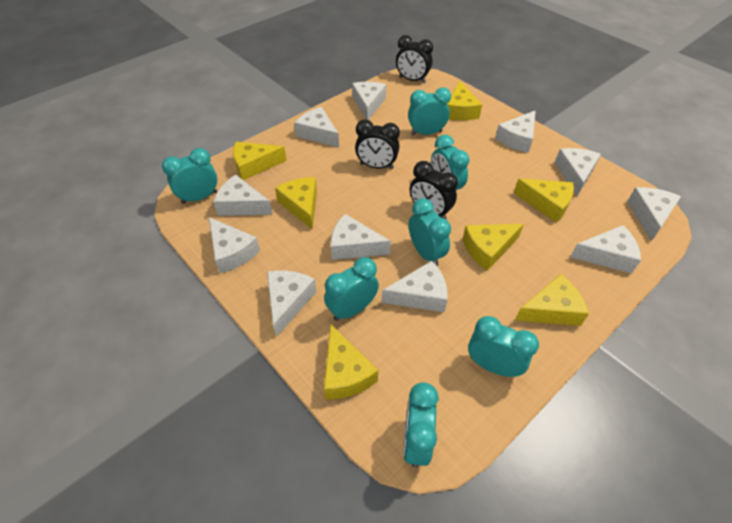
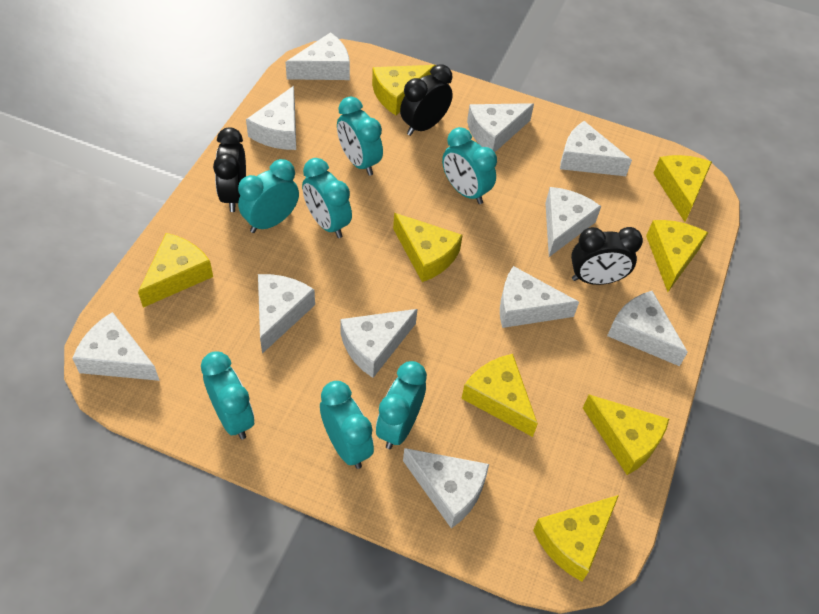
yellow cheese: 7 -> 8

